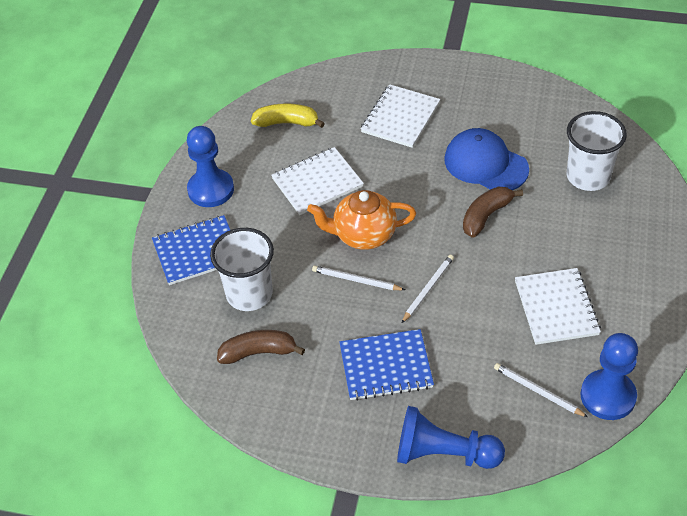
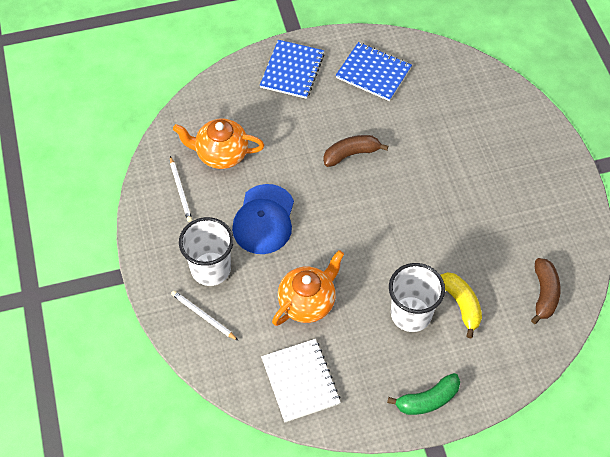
blue pawn: 3 -> 0
green banana: 0 -> 1
orange teapot: 1 -> 2
white notebook: 3 -> 1
white pencil: 3 -> 2

